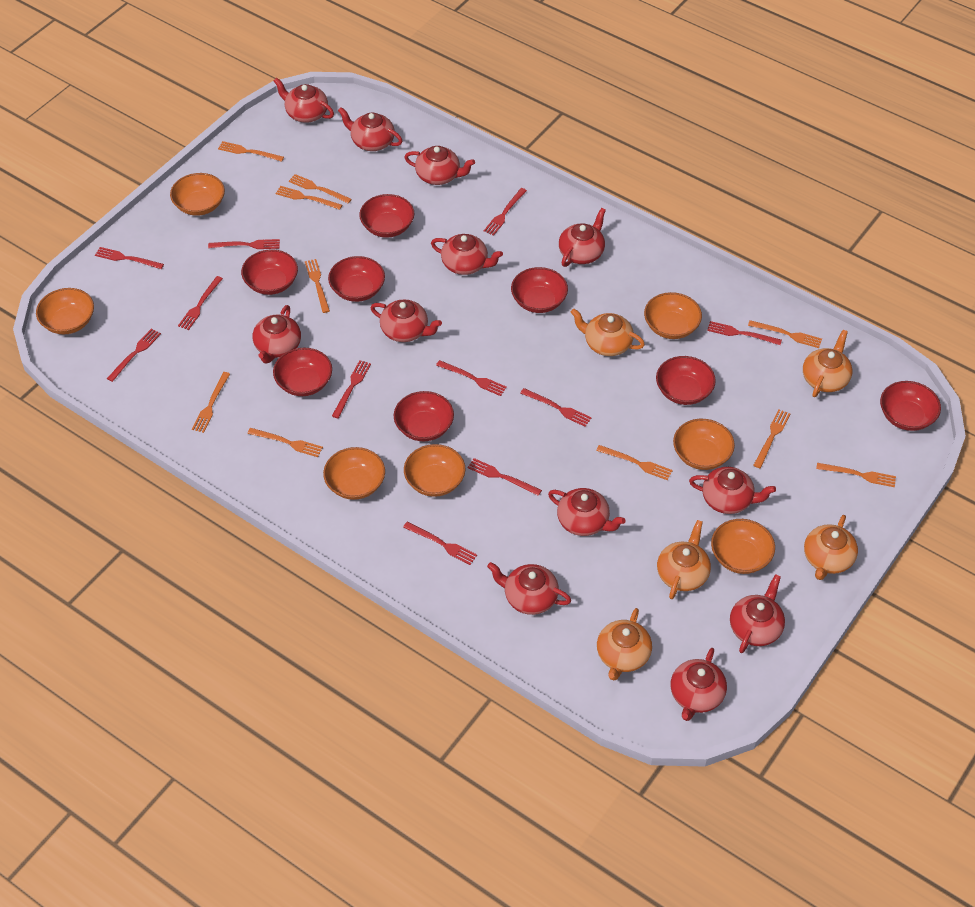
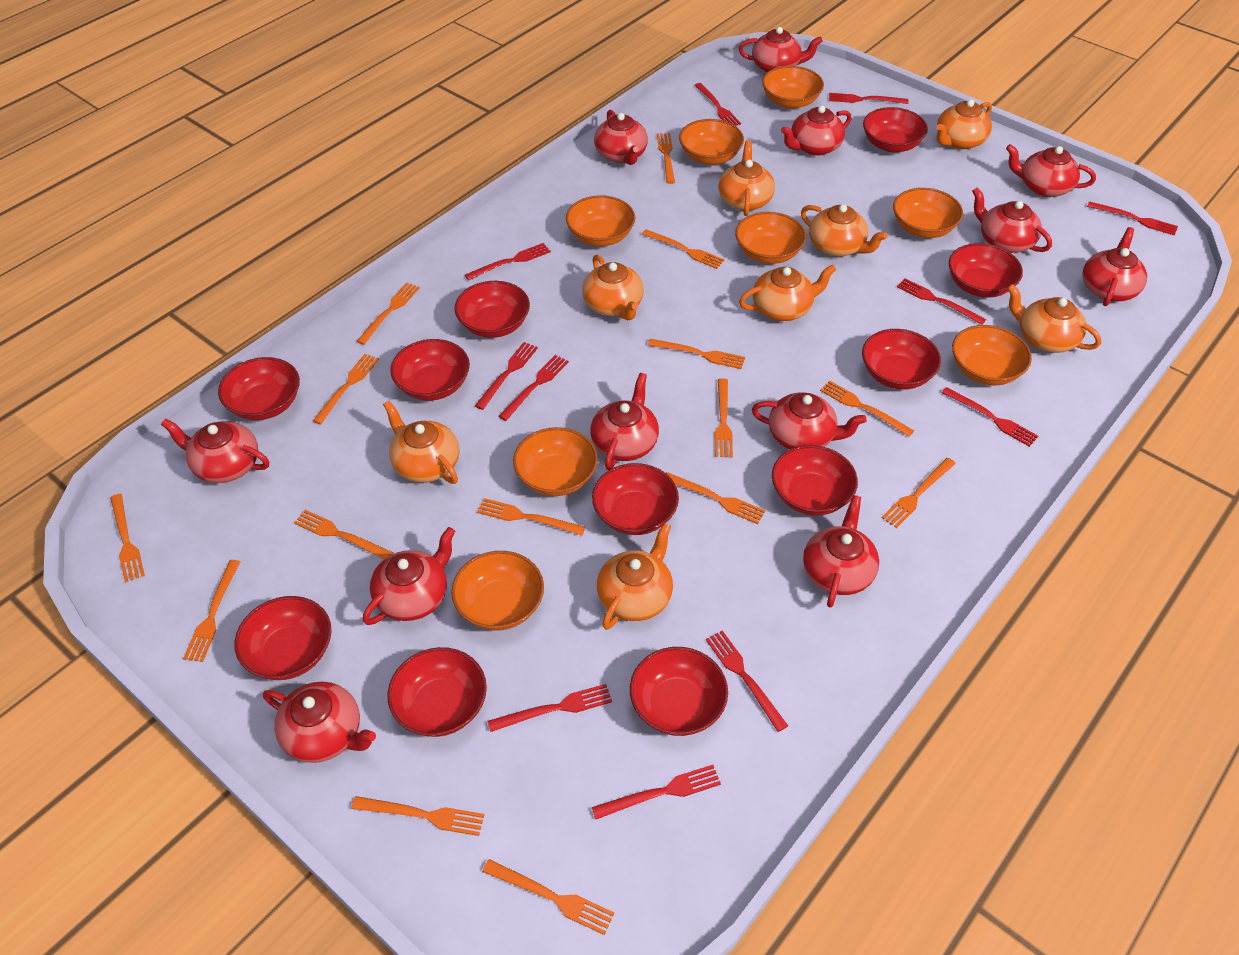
orange bowl: 7 -> 8
orange fork: 10 -> 15
orange teapot: 5 -> 8
red bowl: 8 -> 11

